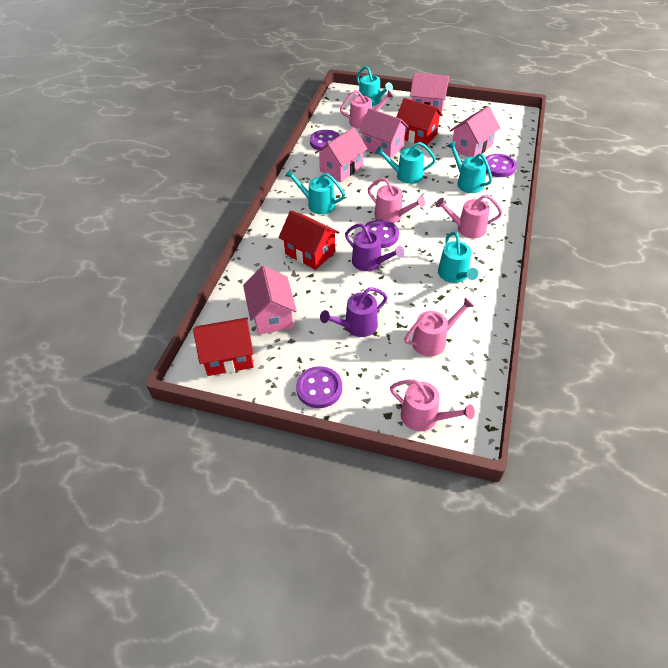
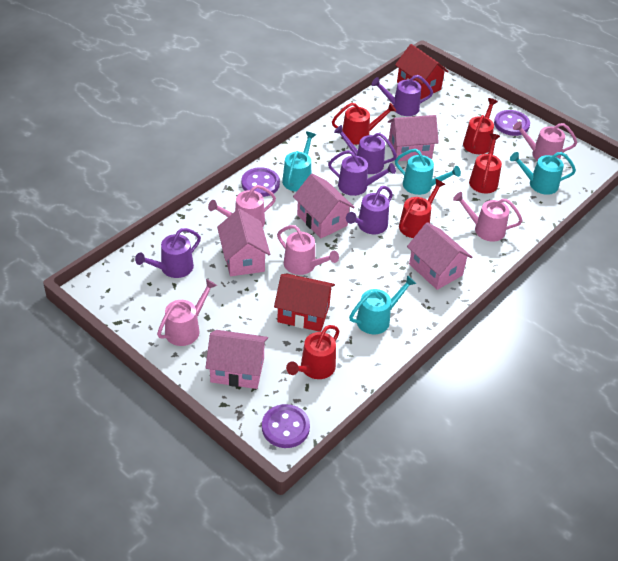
purple button: 4 -> 3
purple watering can: 2 -> 5
red house: 3 -> 2
red watering can: 0 -> 5
turquoise watering can: 5 -> 4

